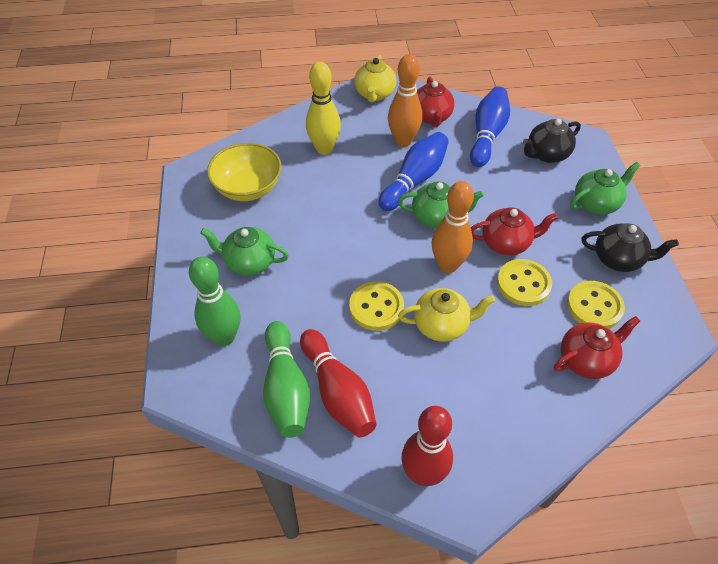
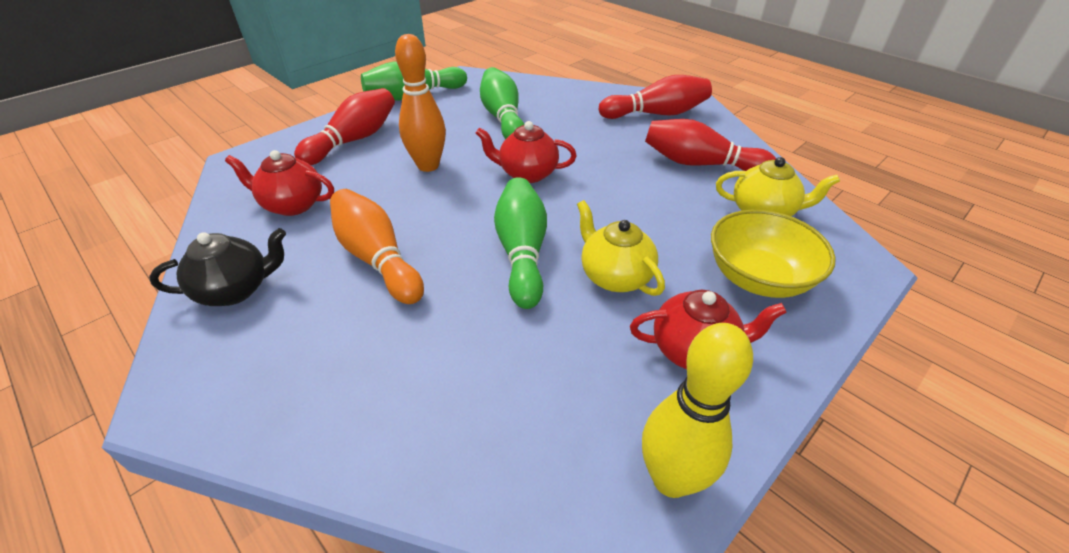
black teapot: 2 -> 1
blue bowling pin: 2 -> 0
green bowling pin: 2 -> 3
green teapot: 3 -> 0
red bowling pin: 2 -> 3
yellow button: 3 -> 0

